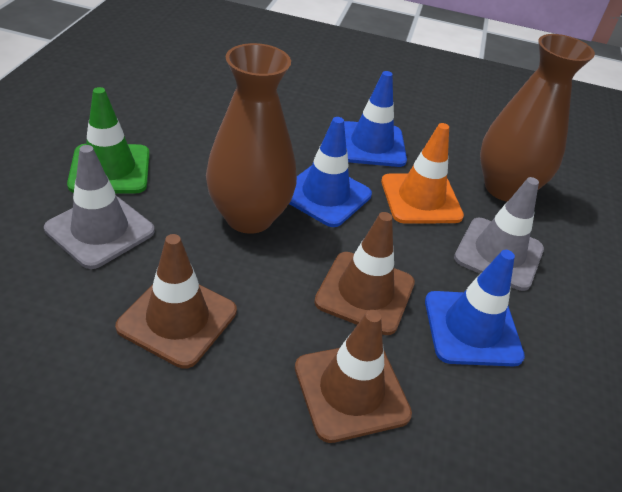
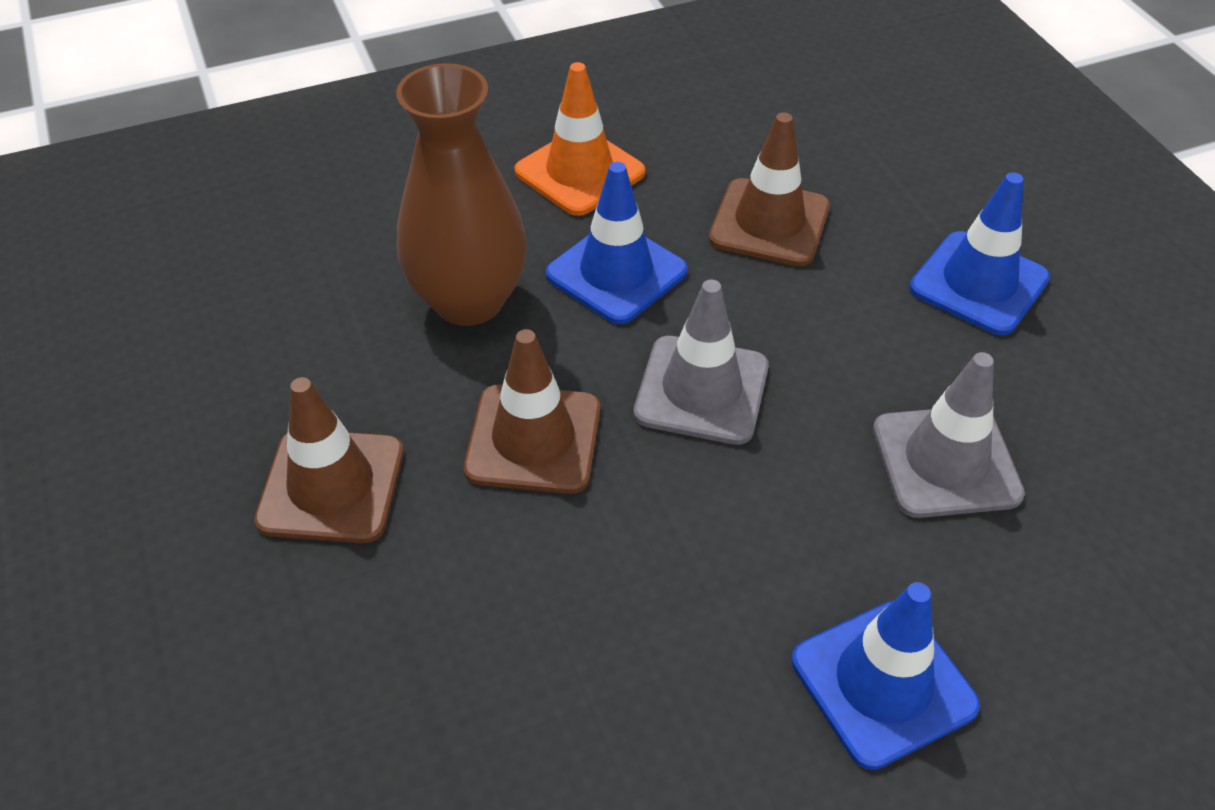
brown vase: 2 -> 1
green traffic cone: 1 -> 0

